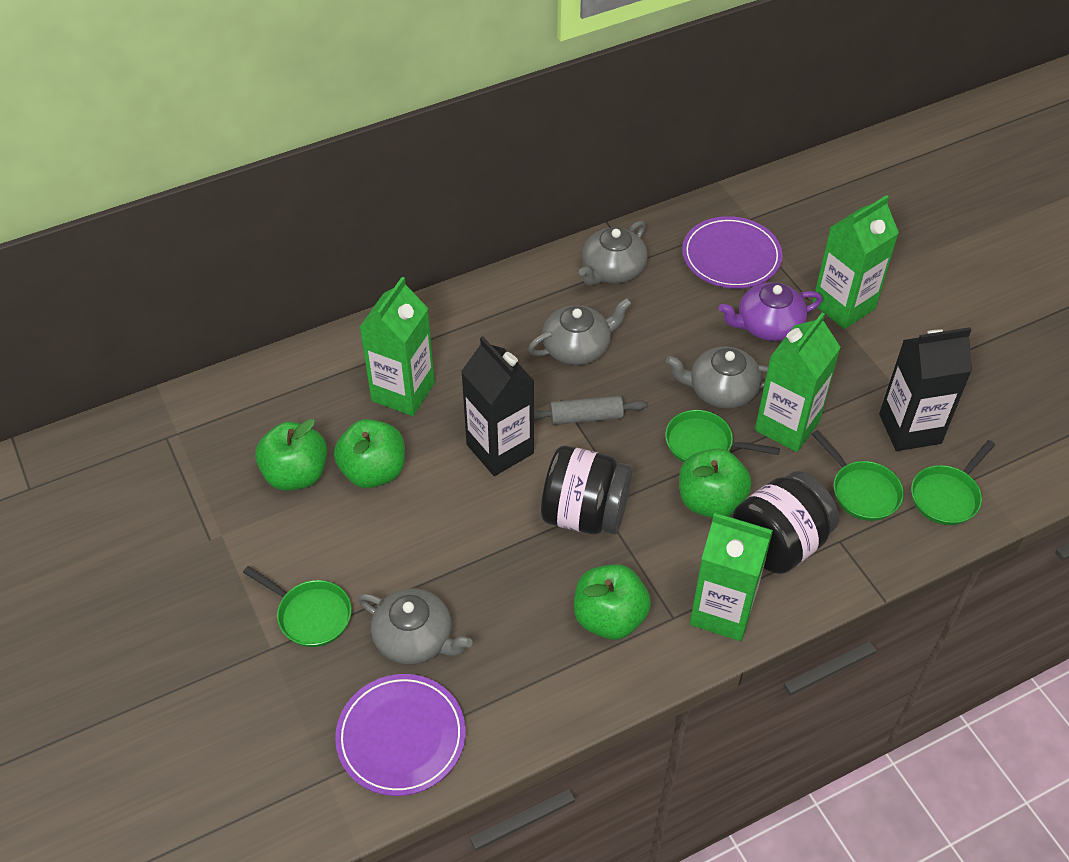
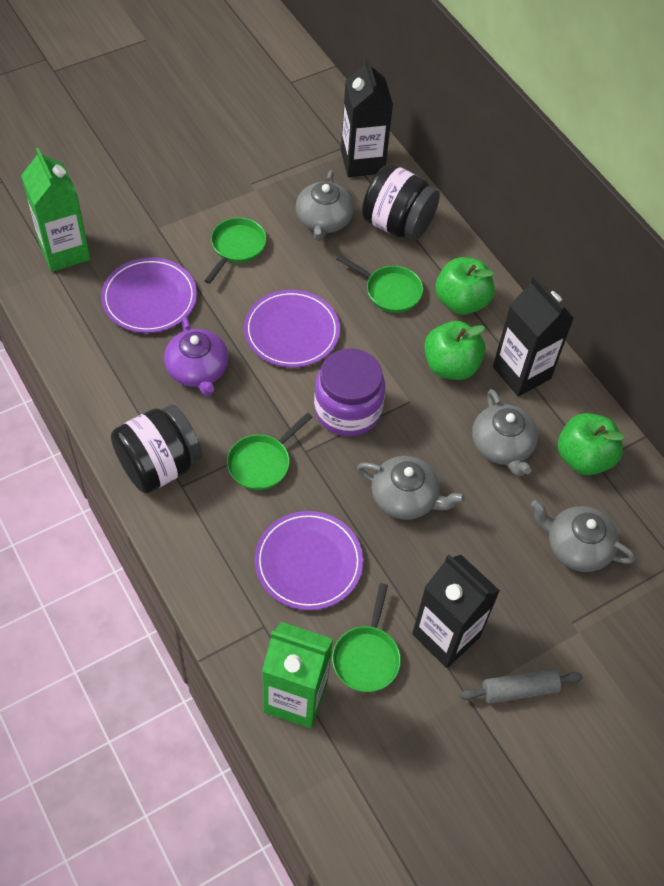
black carton: 2 -> 3
green apple: 4 -> 3
green carton: 4 -> 2
purple jar: 0 -> 1
purple plate: 2 -> 3

